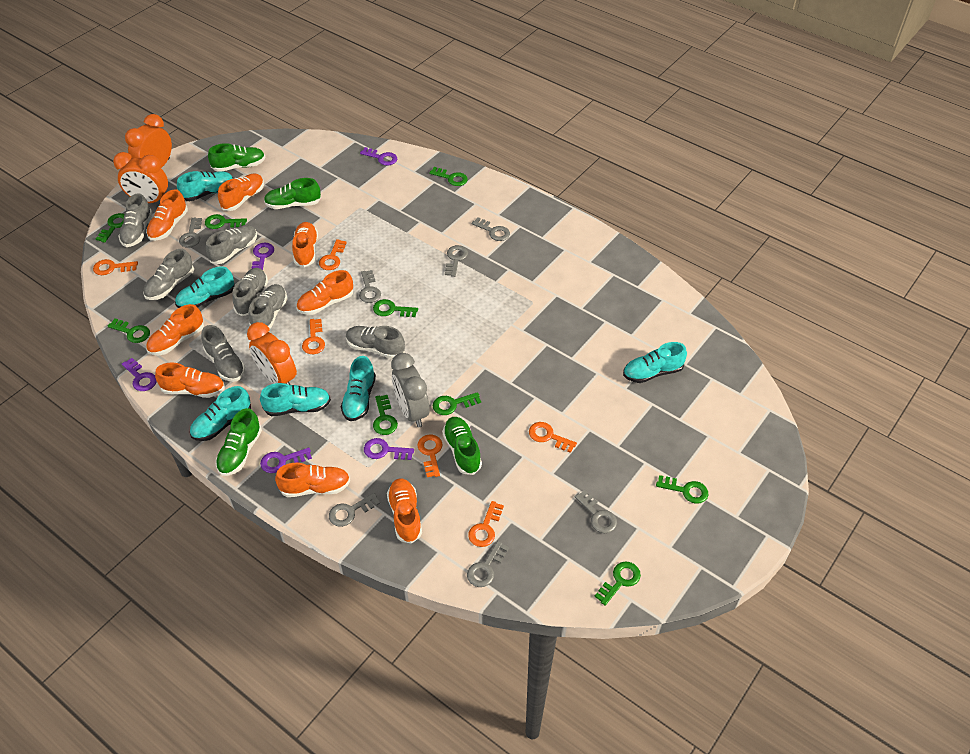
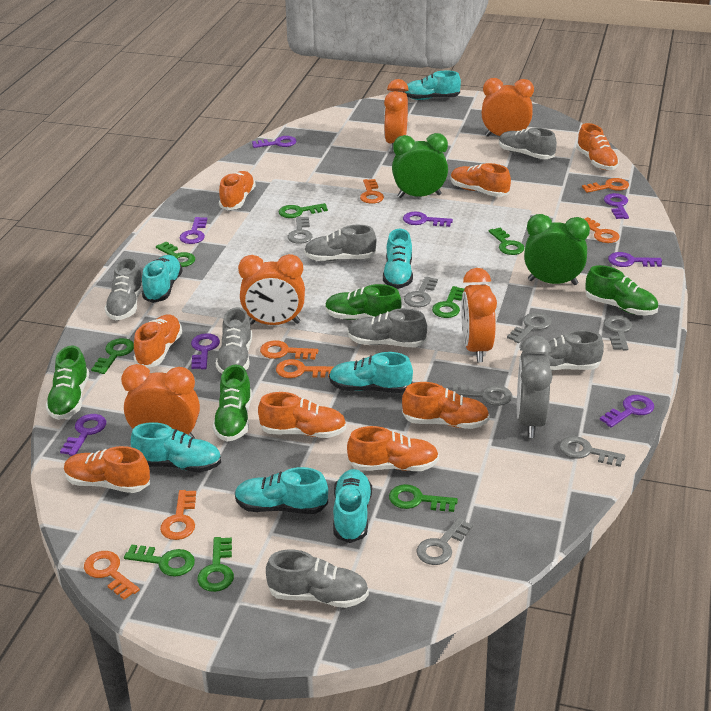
green clock: 0 -> 2
green key: 9 -> 8
orange clock: 3 -> 5
orange key: 6 -> 7
purple key: 5 -> 8
turquoise shoe: 6 -> 7

